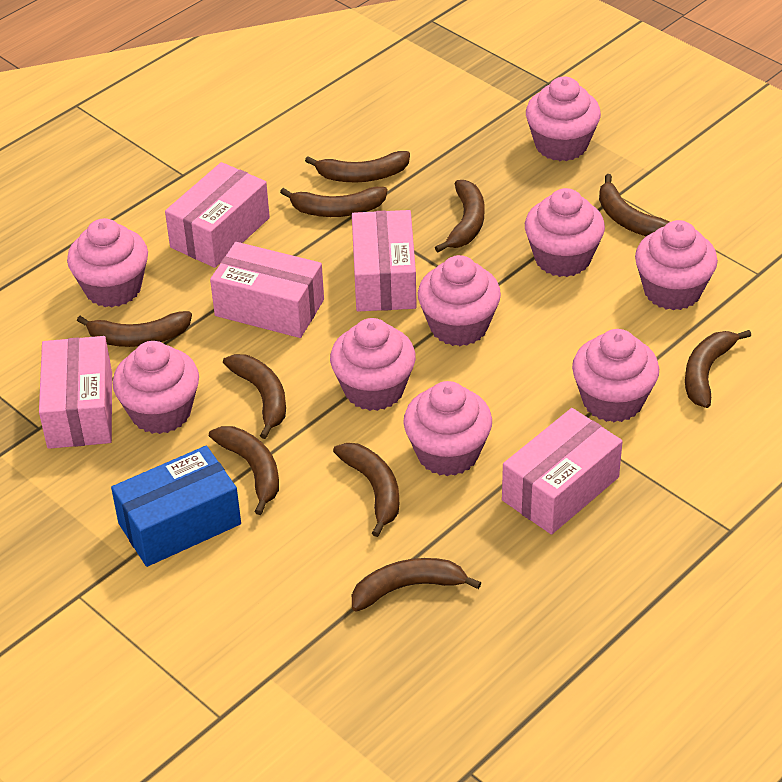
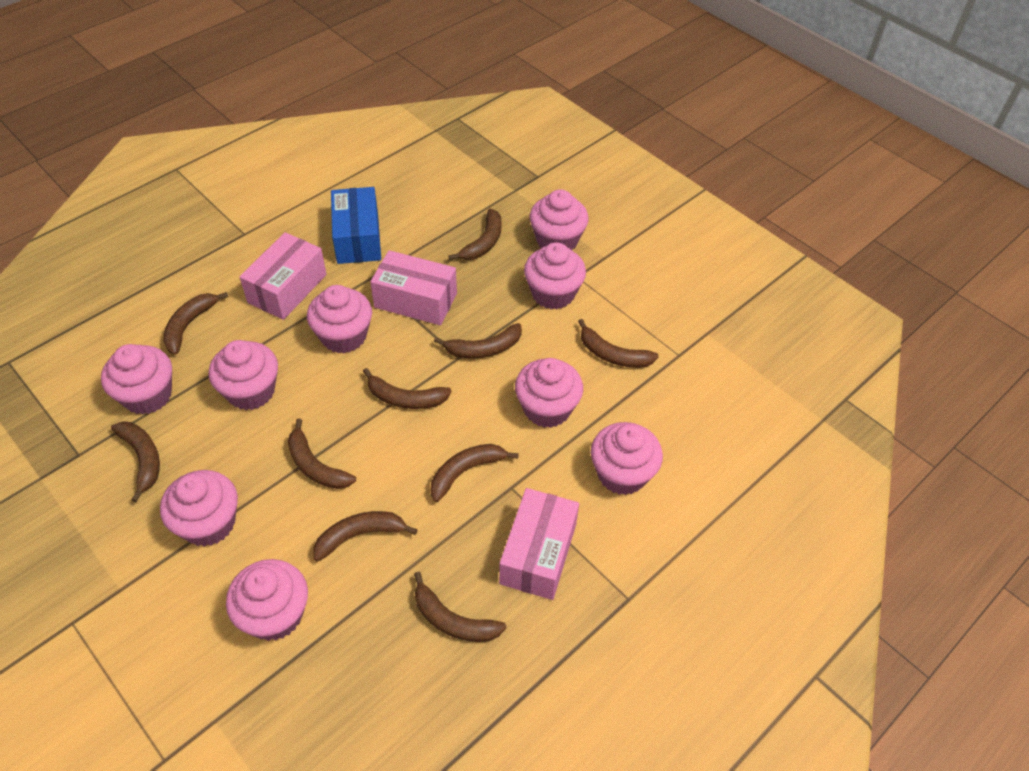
pink box: 5 -> 3

